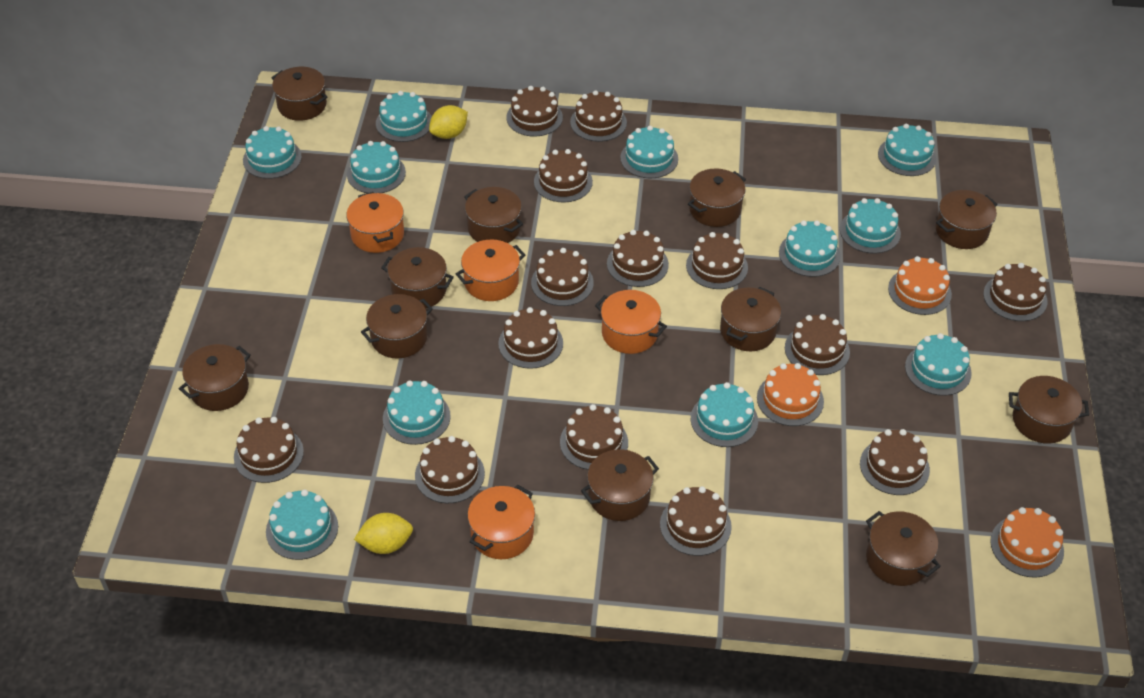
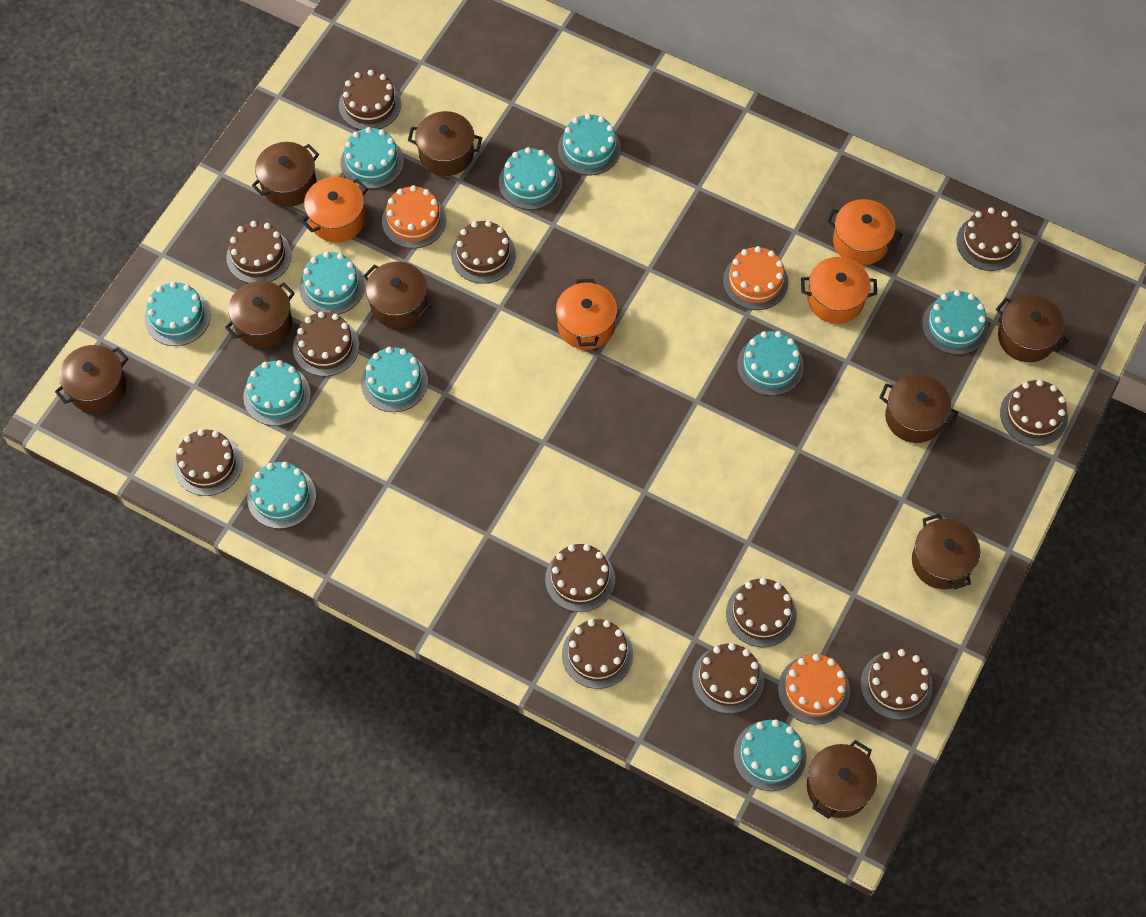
brown cake: 14 -> 12
brown pot: 11 -> 9
yellow lemon: 2 -> 0

